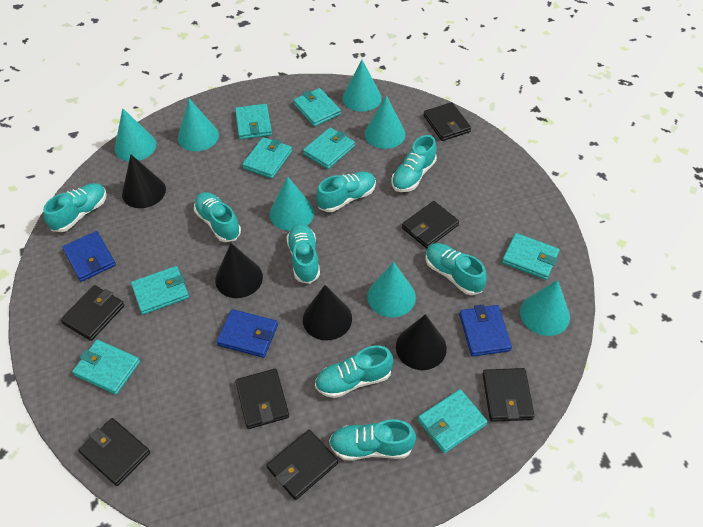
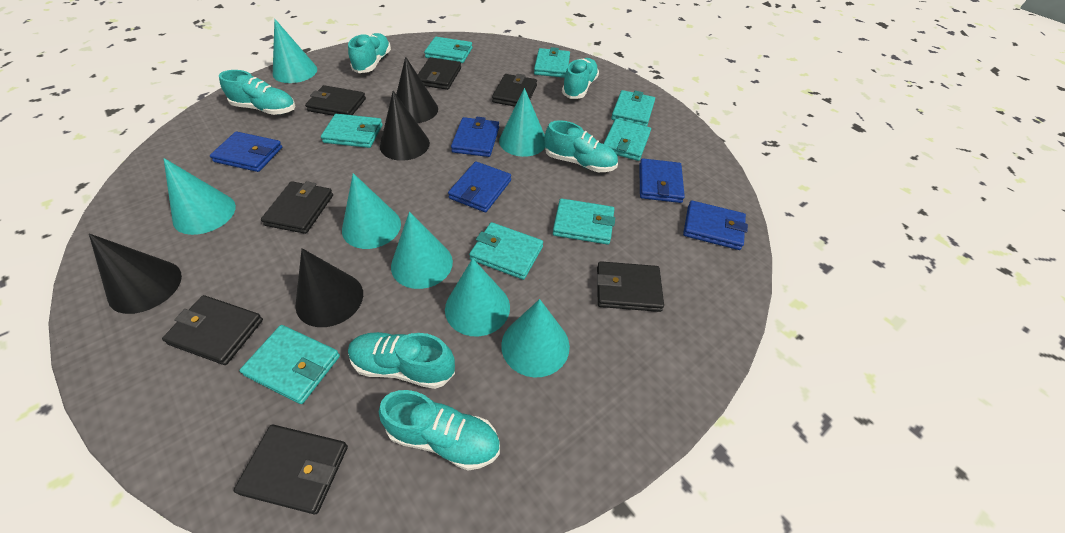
blue wallet: 3 -> 5
turquoise shoe: 8 -> 6

